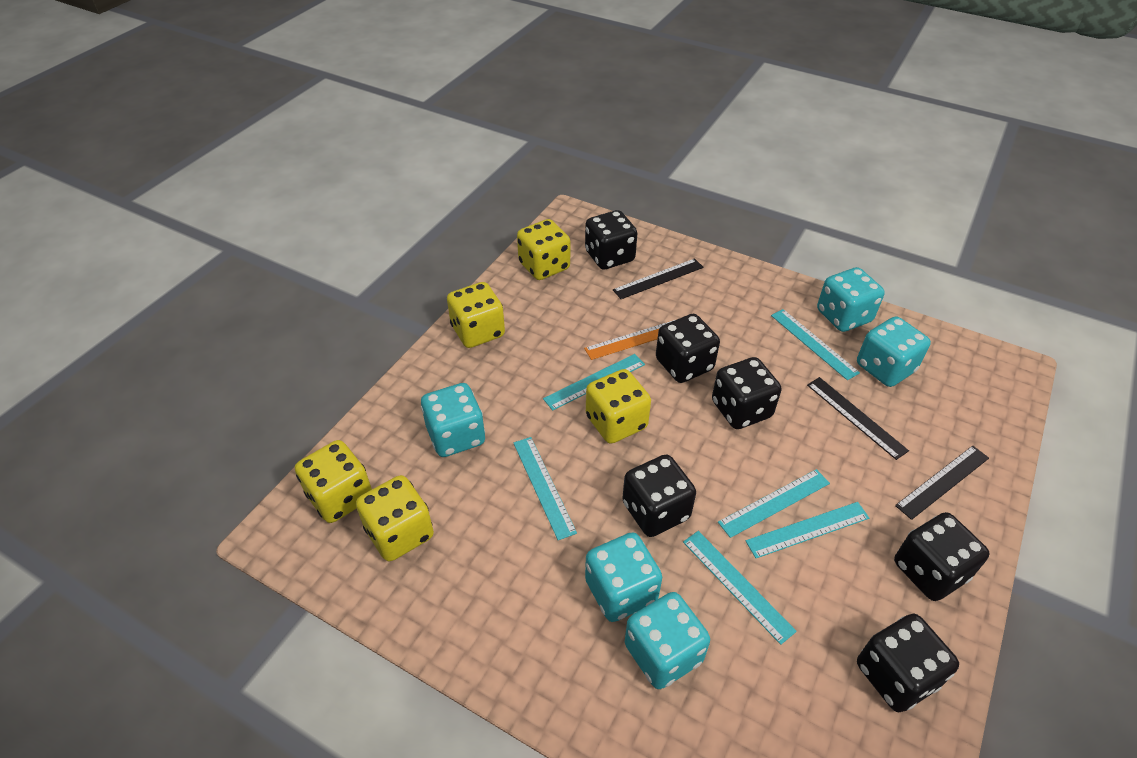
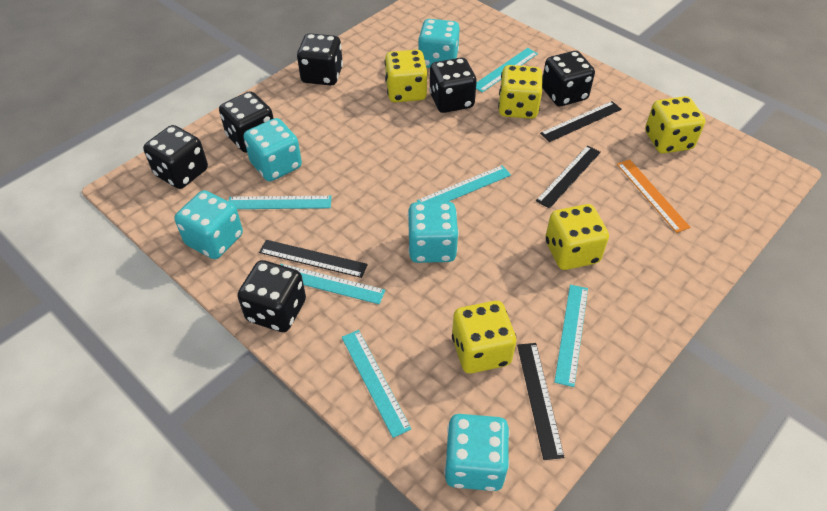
black ruler: 3 -> 4

